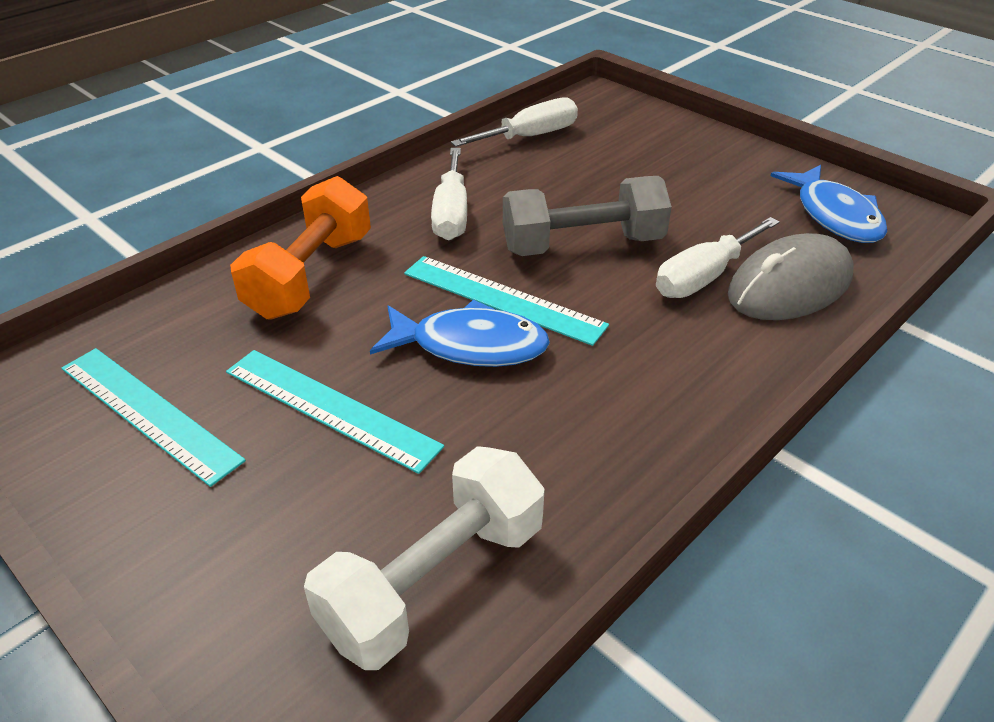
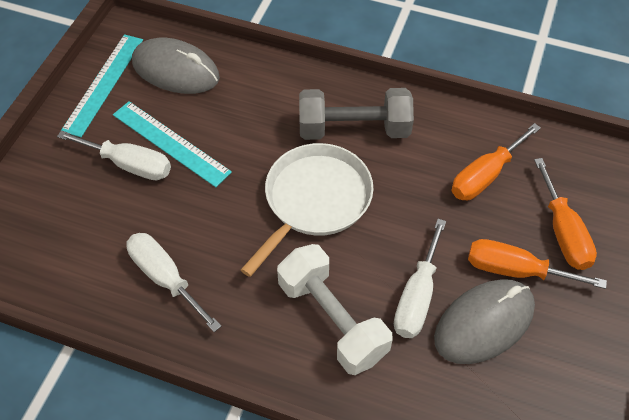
blue fish: 2 -> 0
grey mouse: 1 -> 2
orange dumbbell: 1 -> 0
orange screwdriver: 0 -> 3
turquoise ruler: 3 -> 2
white pan: 0 -> 1

